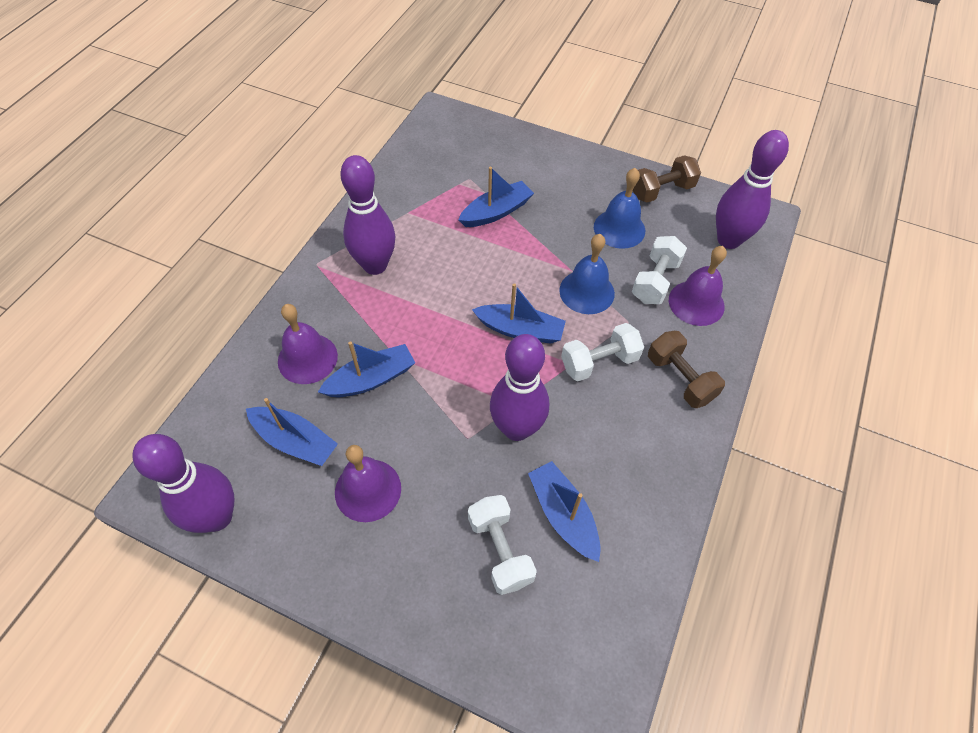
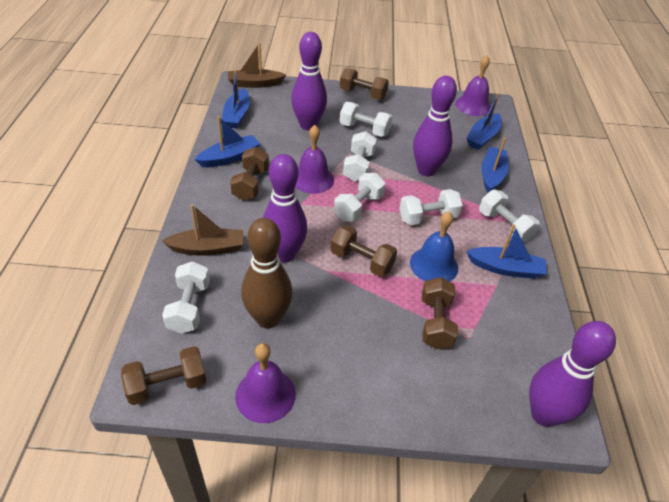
blue bell: 2 -> 1
brown boat: 0 -> 2
brown bowling pin: 0 -> 1
brown dumbbell: 2 -> 5
white dumbbell: 3 -> 6

